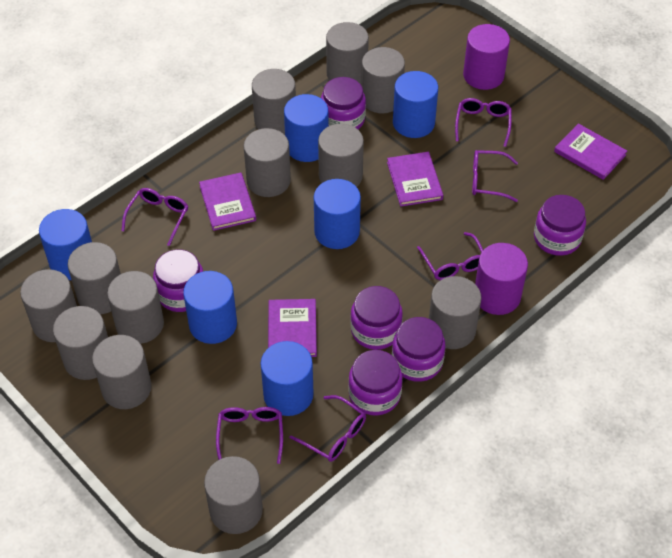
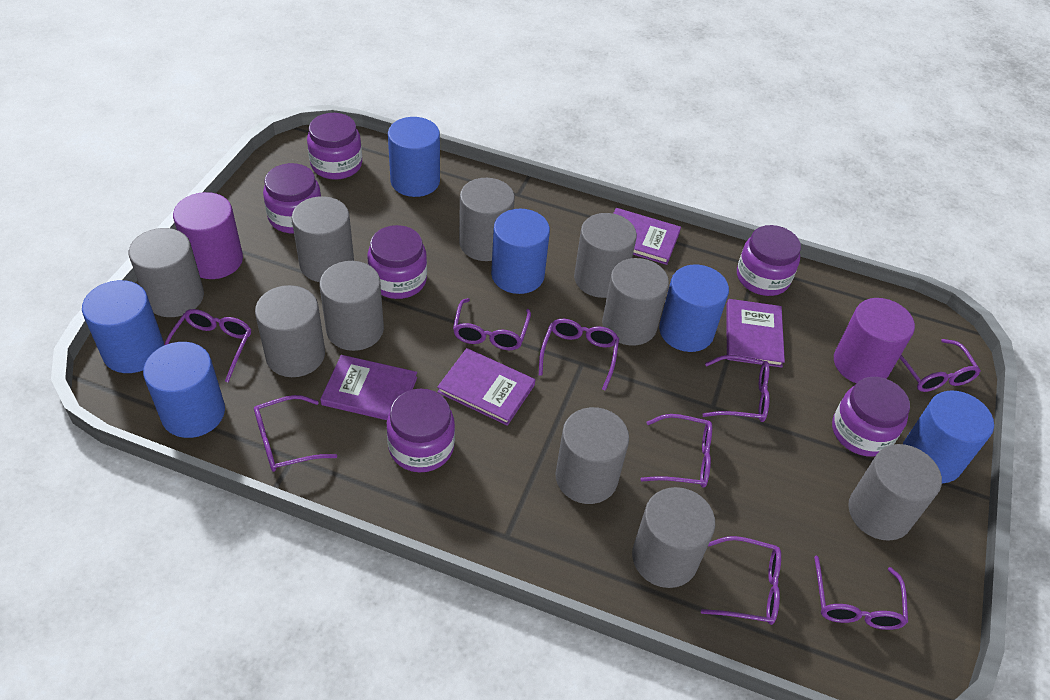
grey cylinder: 12 -> 10
purple glasses: 6 -> 9

